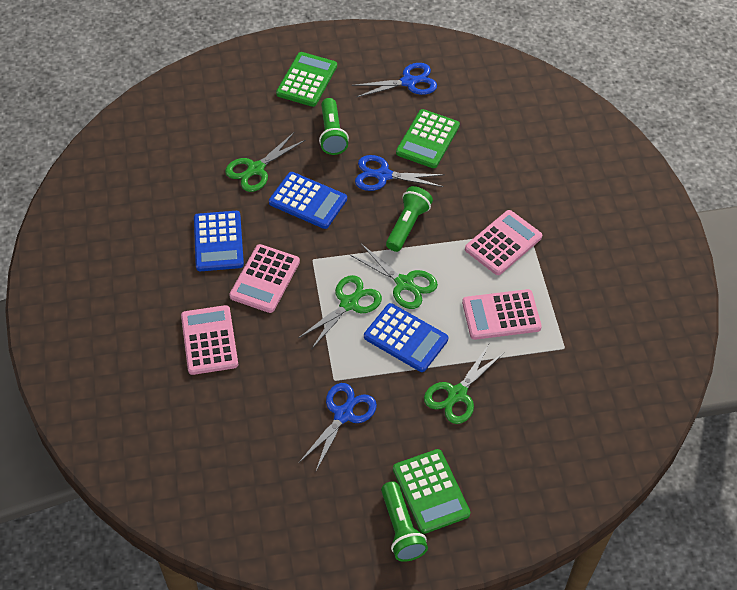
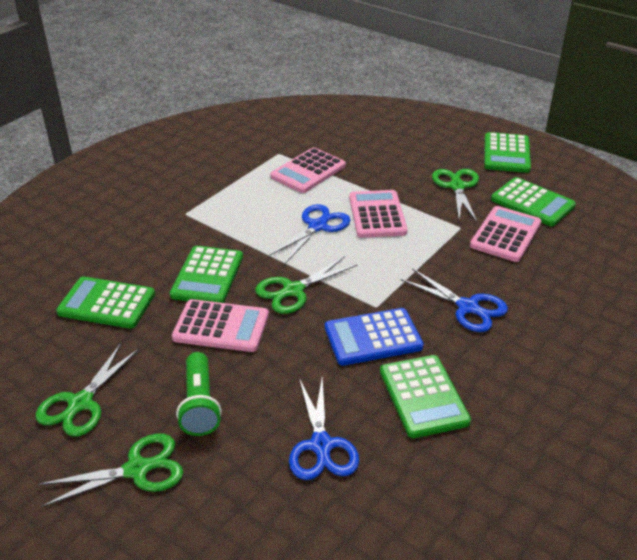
blue calculator: 3 -> 1
green calculator: 3 -> 5
green flashlight: 3 -> 1

